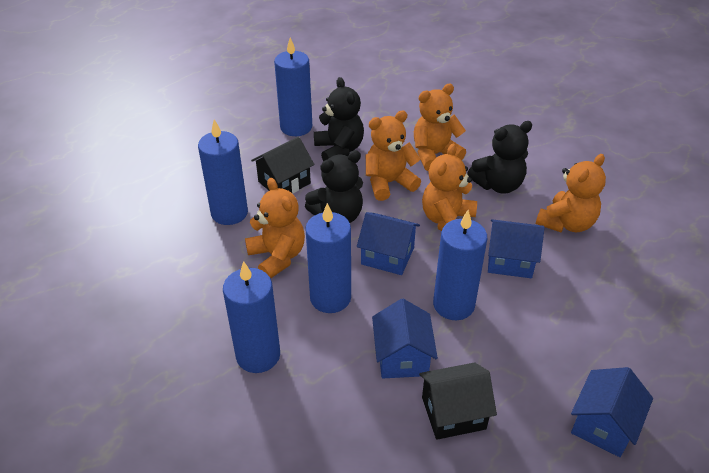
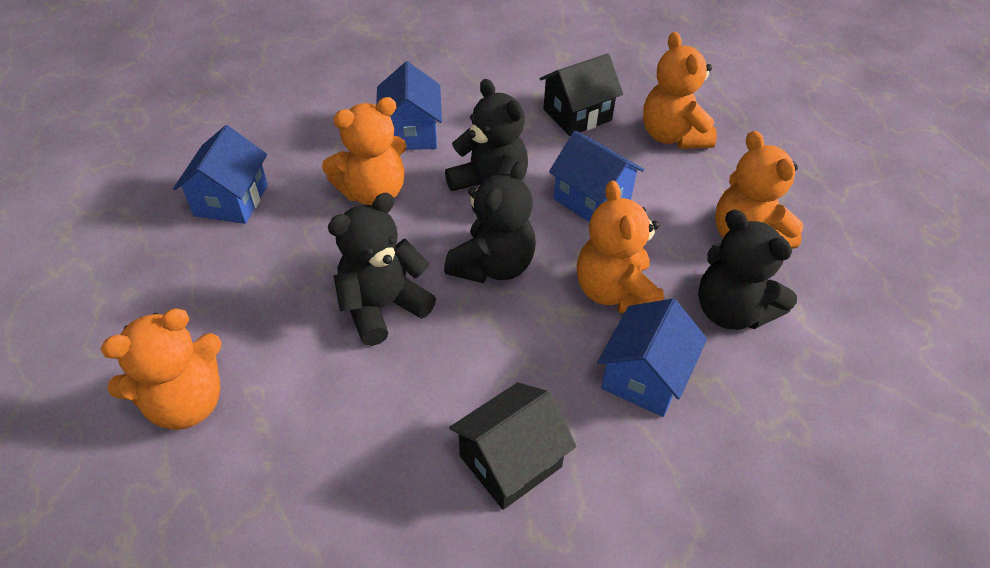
black teddy bear: 3 -> 4
blue candle: 5 -> 0

